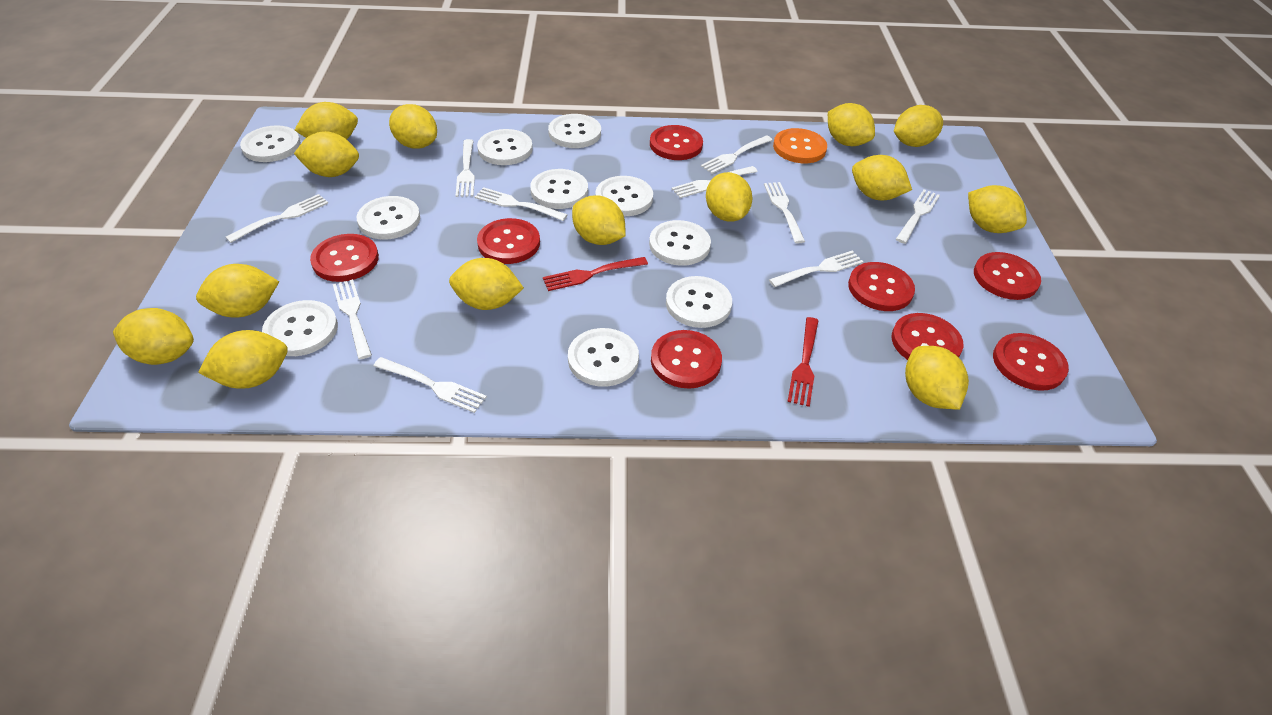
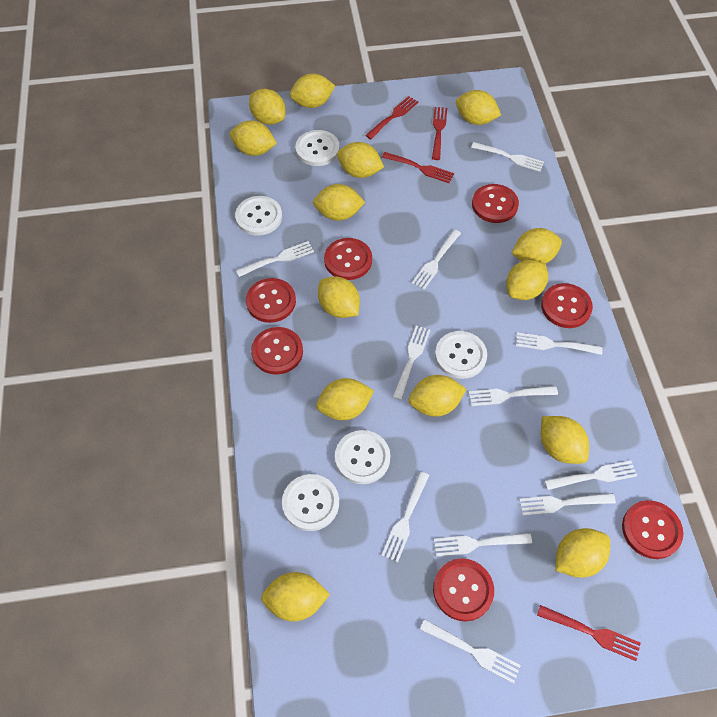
orange button: 1 -> 0
red button: 8 -> 7
red fork: 2 -> 4
white button: 10 -> 5
white fork: 10 -> 11

